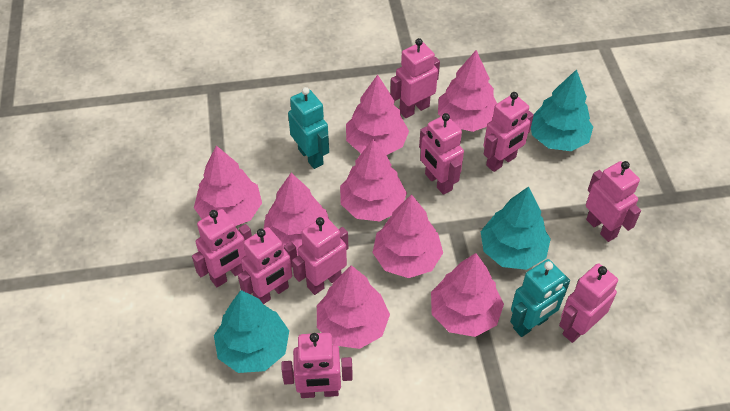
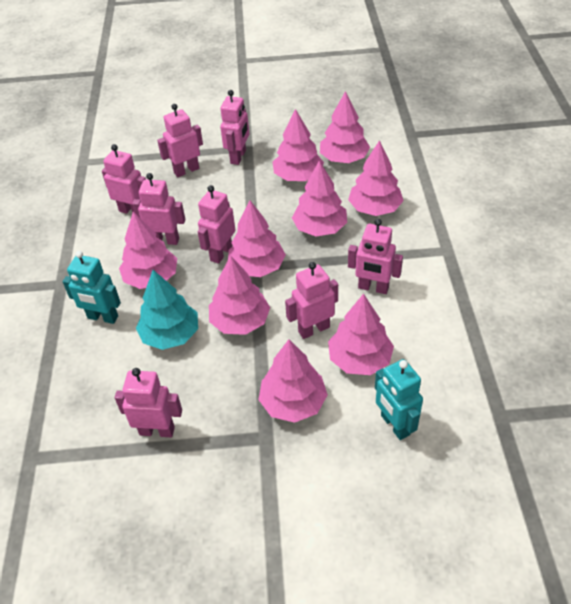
pink robot: 9 -> 8
pink tree: 8 -> 9
turquoise tree: 3 -> 1

